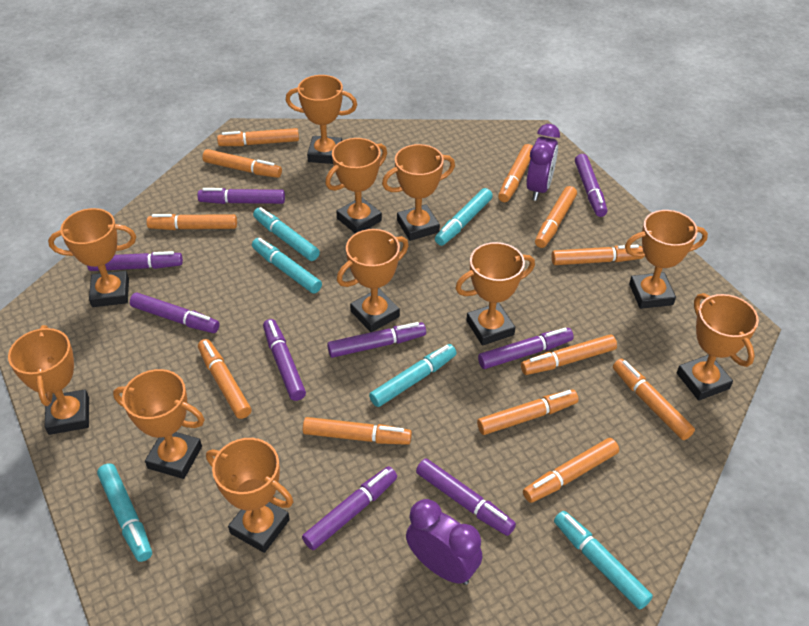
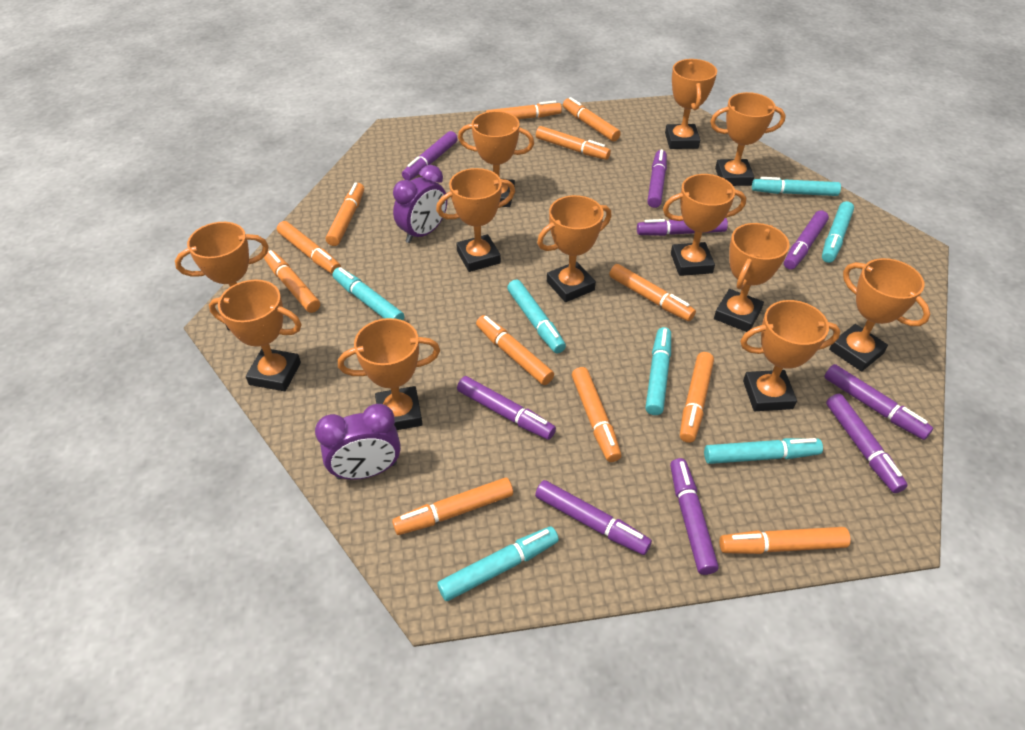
orange trophy: 11 -> 12
turquoise marker: 6 -> 7

